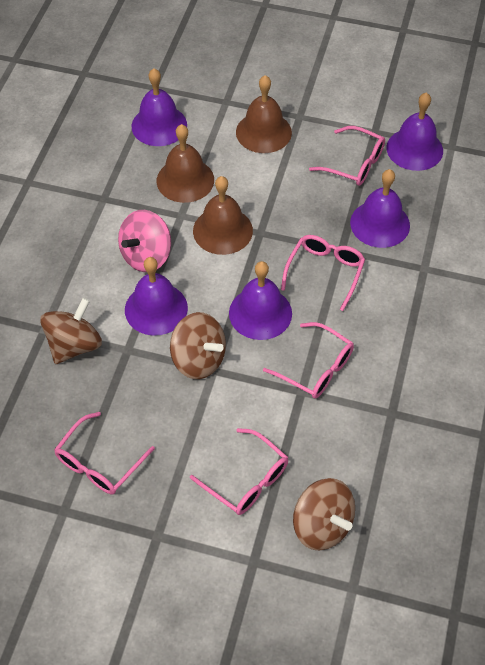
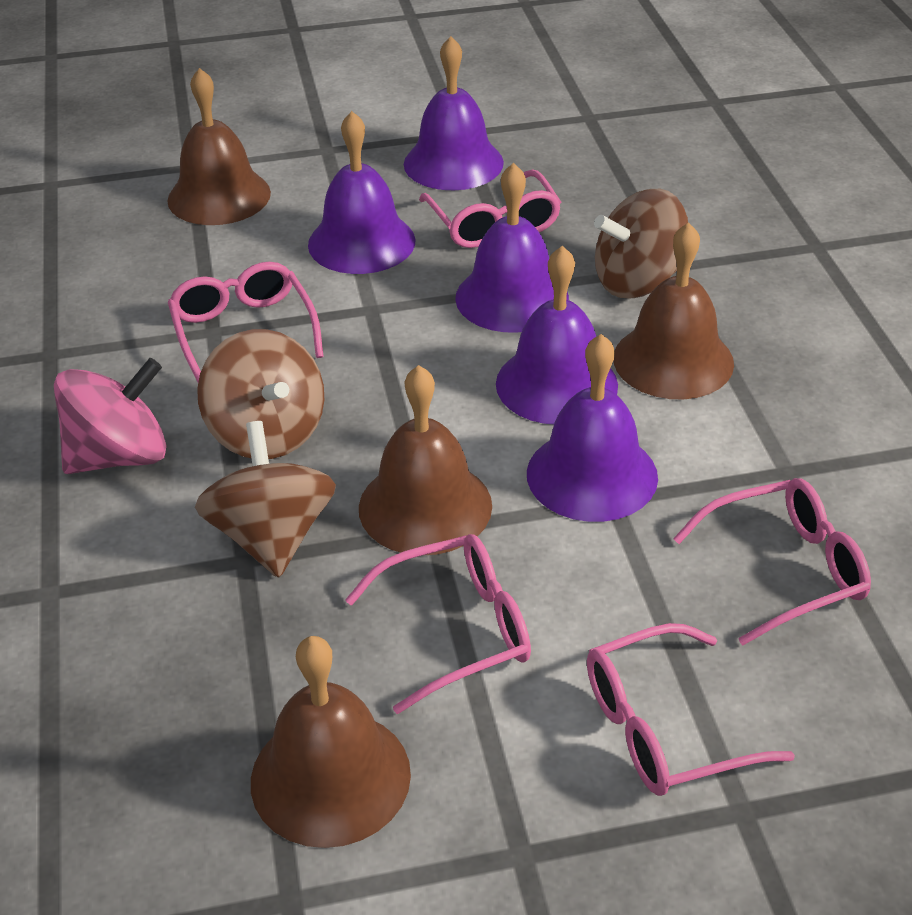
brown bell: 3 -> 4

